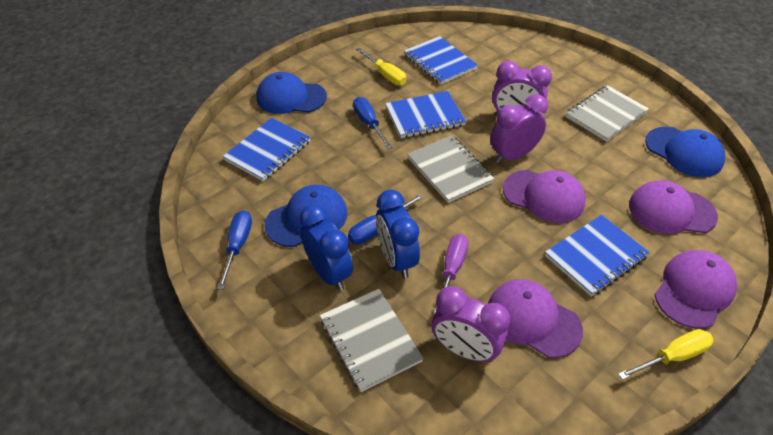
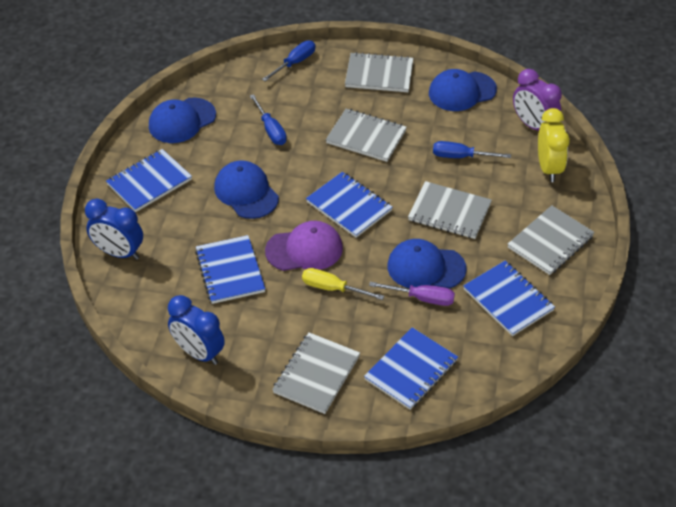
blue cap: 3 -> 4
blue notebook: 4 -> 5
grey notebook: 3 -> 5
purple cap: 4 -> 1
purple clock: 3 -> 1
yellow clock: 0 -> 1
yellow screwdriver: 2 -> 1

